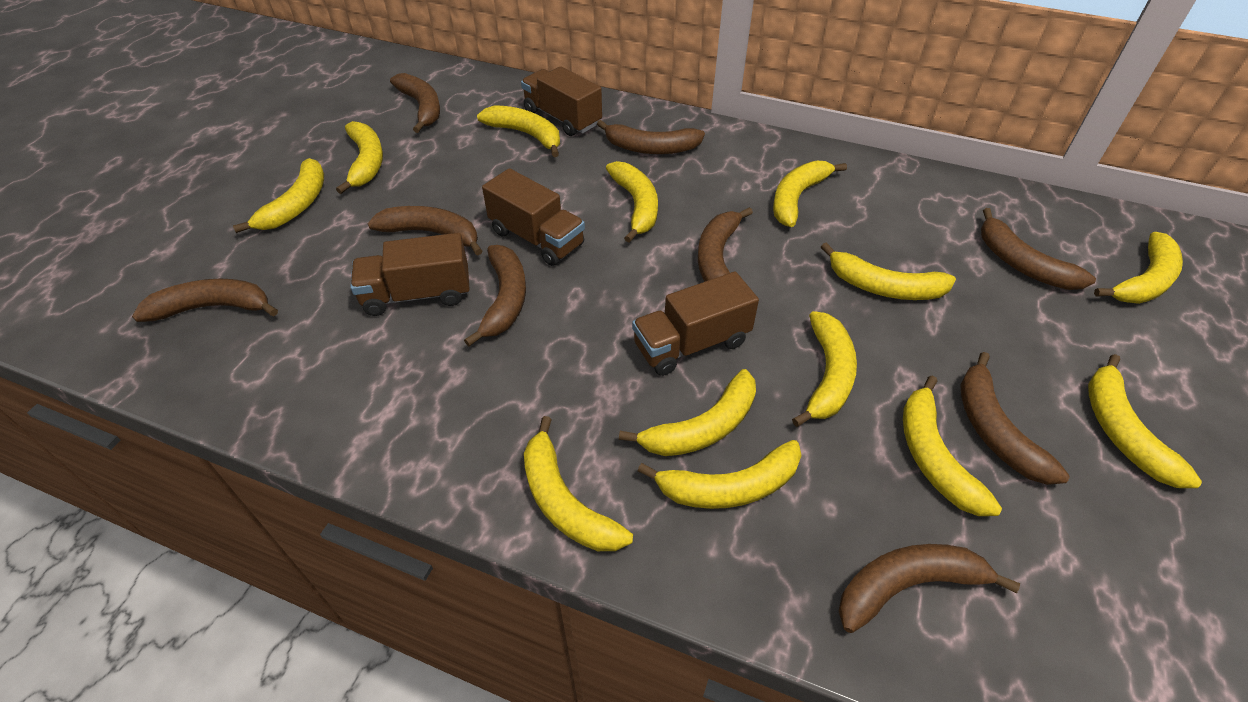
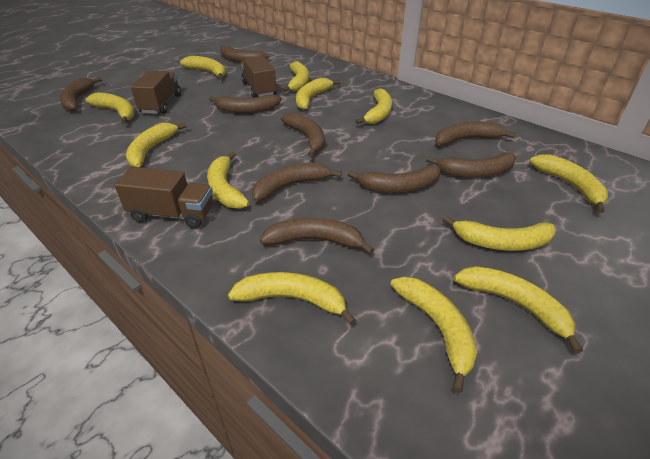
brown truck: 4 -> 3
yellow banana: 13 -> 12

